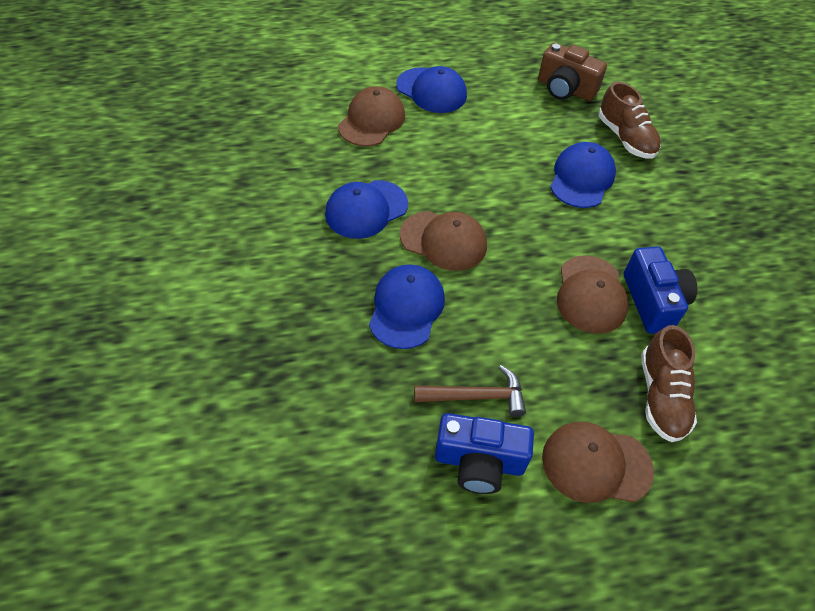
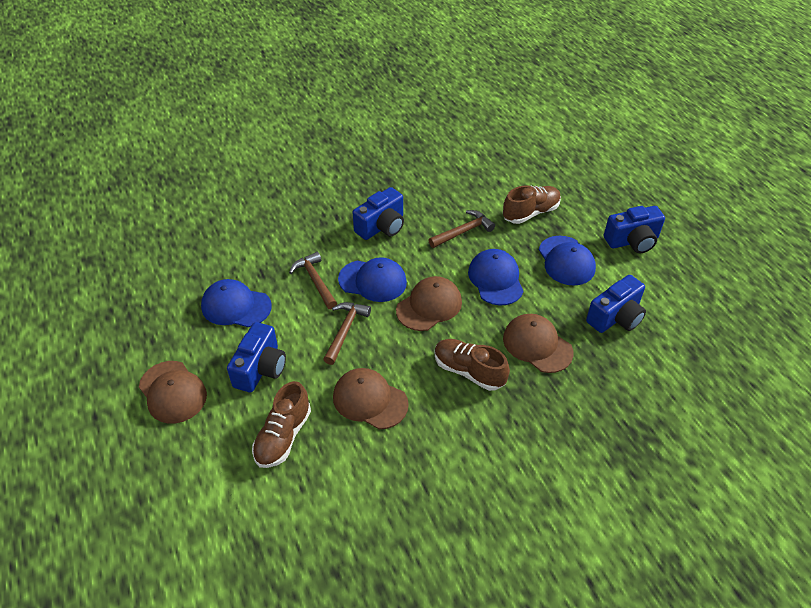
blue camera: 2 -> 4
brown camera: 1 -> 0
brown hammer: 1 -> 3
brown shoe: 2 -> 3

